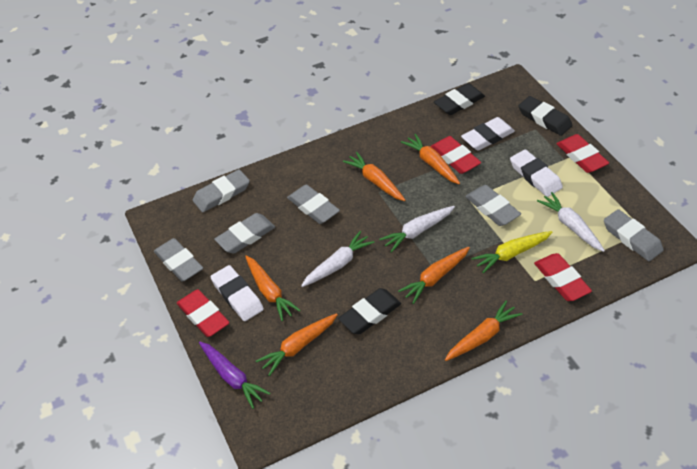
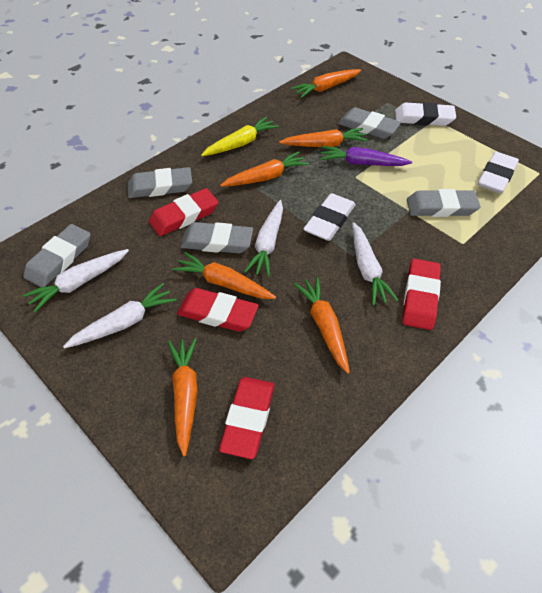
black eraser: 3 -> 0
grey eraser: 6 -> 5
white carrot: 3 -> 4

